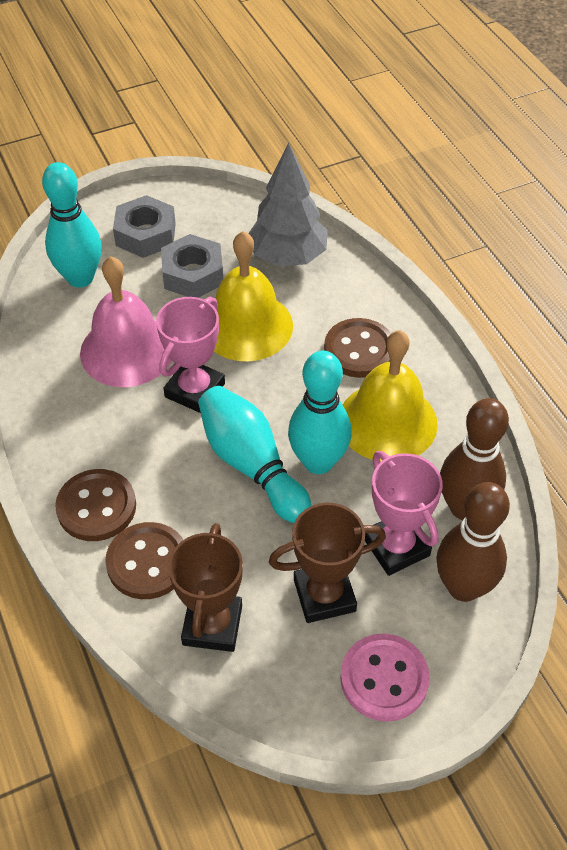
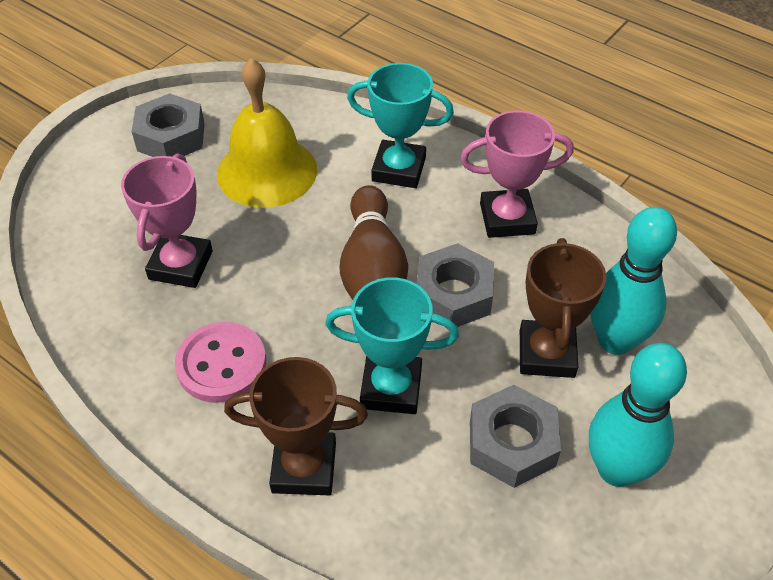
brown bowling pin: 2 -> 1
brown button: 3 -> 0
grey nut: 2 -> 3
grey tree: 1 -> 0
pink bell: 1 -> 0
turquoise bowling pin: 3 -> 2
turquoise trophy: 0 -> 2
yellow bell: 2 -> 1

